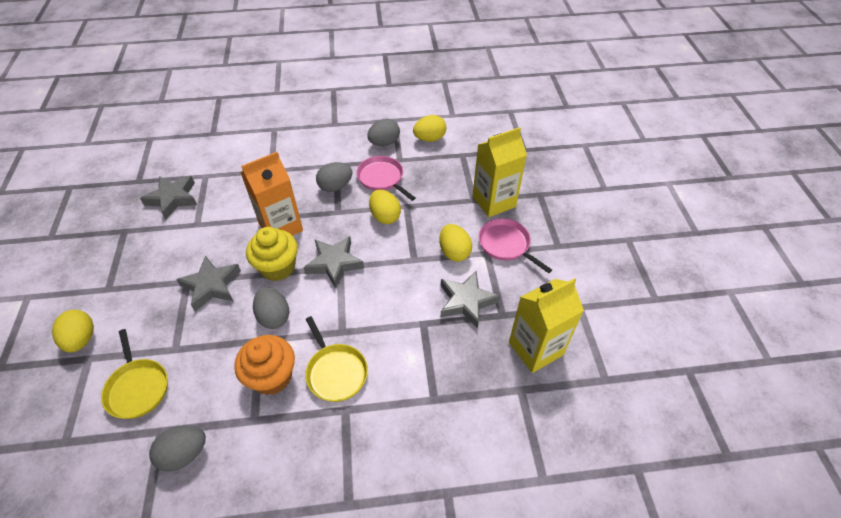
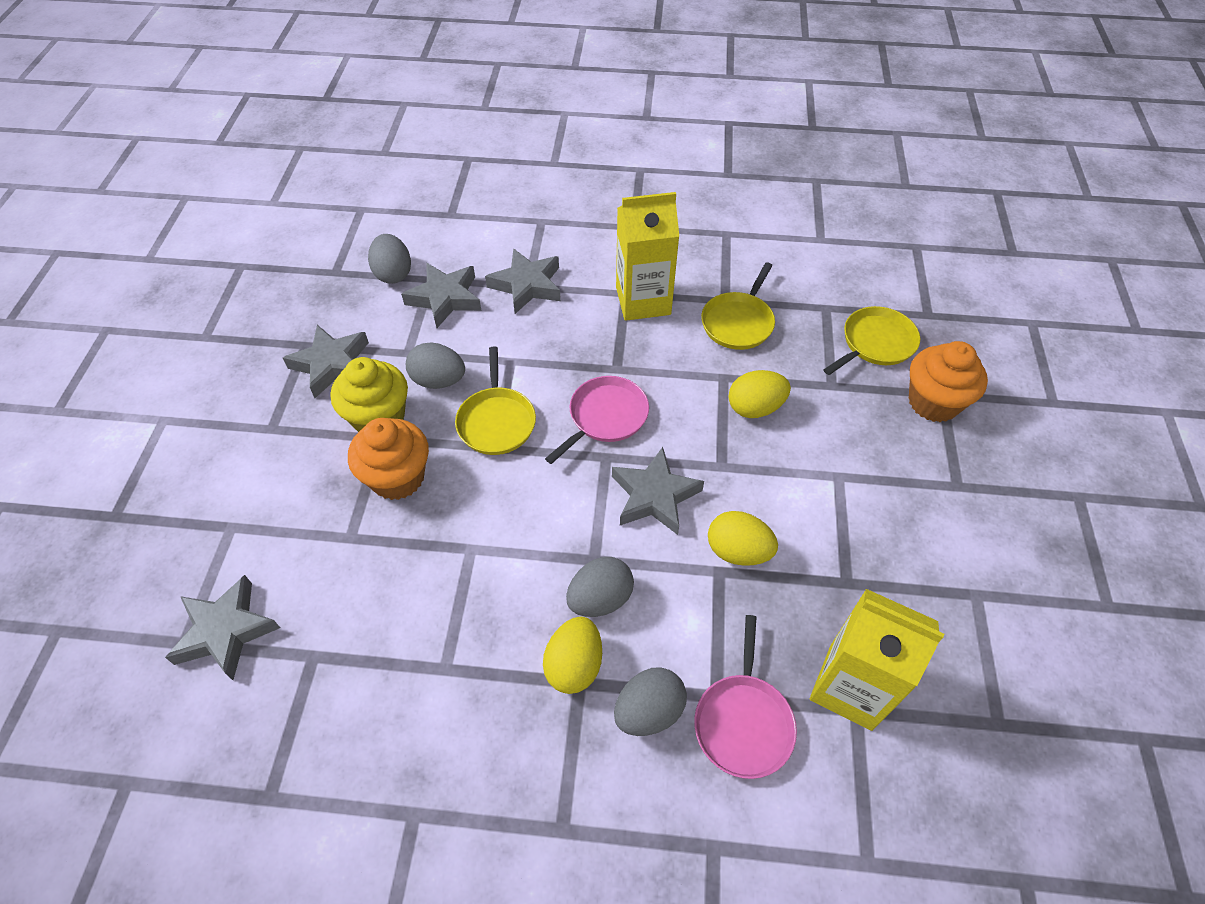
grey star: 4 -> 5
orange carton: 1 -> 0
orange cupcake: 1 -> 2
yellow egg: 4 -> 3
yellow pan: 2 -> 3

